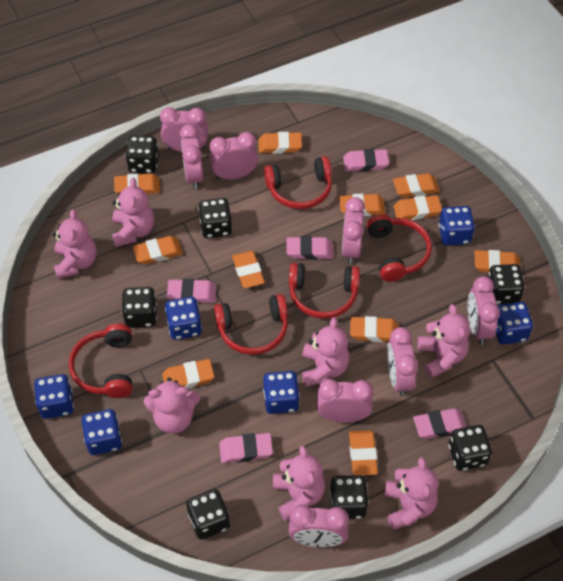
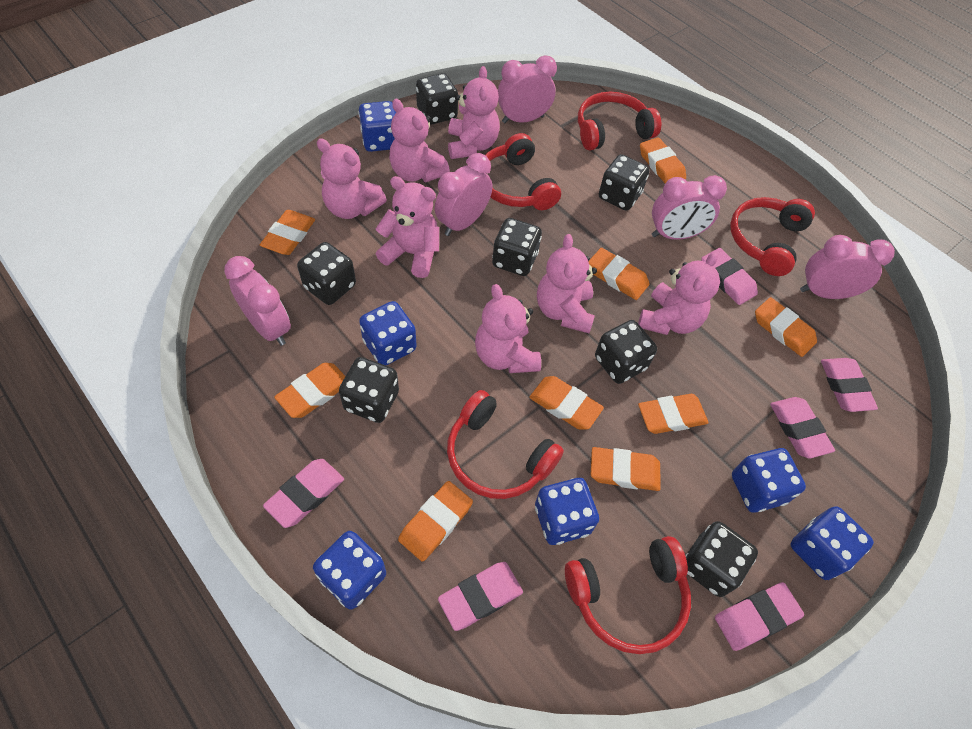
orange eraser: 11 -> 9
pink clock: 8 -> 5
pink eraser: 5 -> 6

